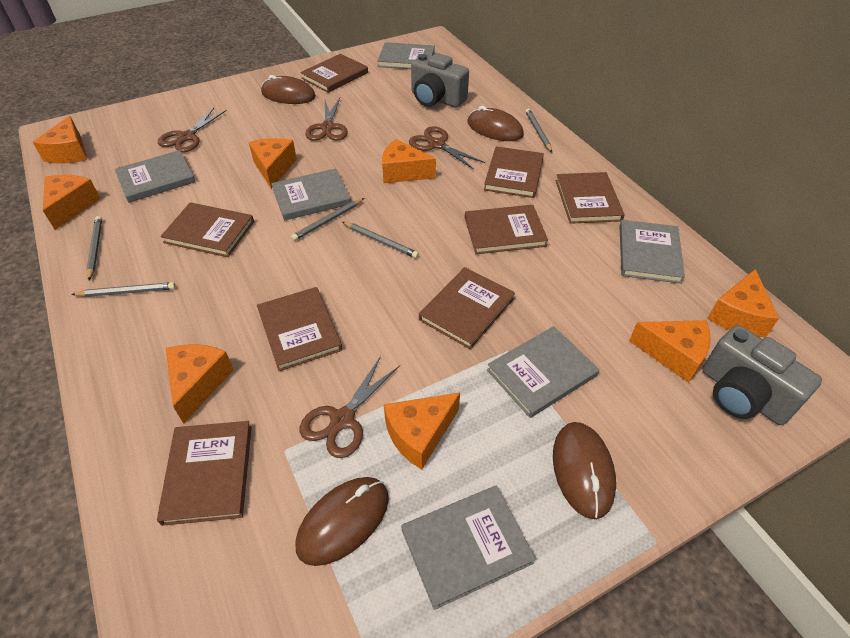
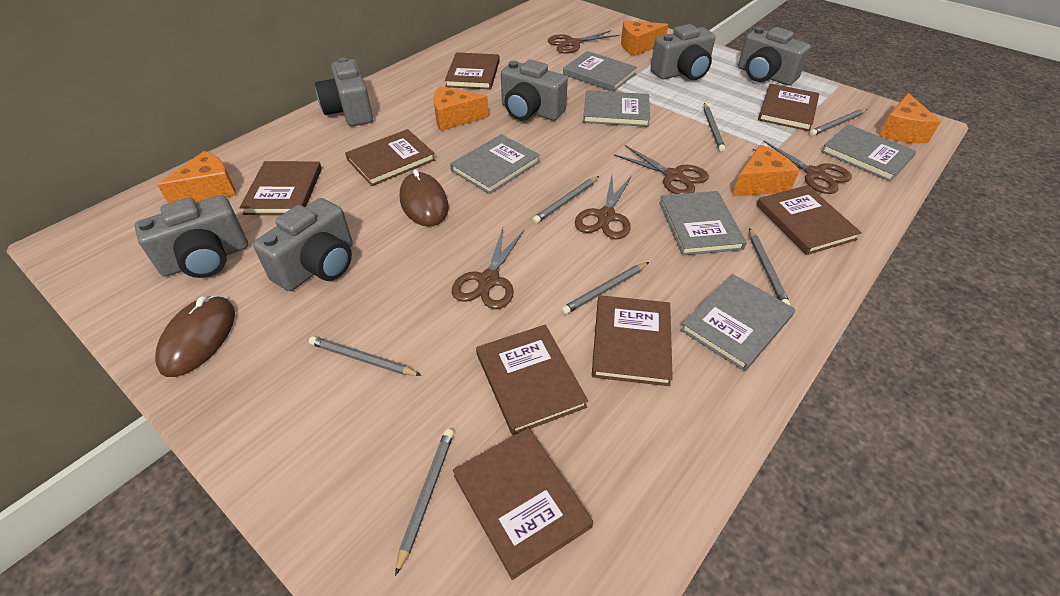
brown mouse: 4 -> 2
brown scissors: 4 -> 5
grey camera: 2 -> 6
grey pencil: 5 -> 7
orange cheese: 8 -> 5

